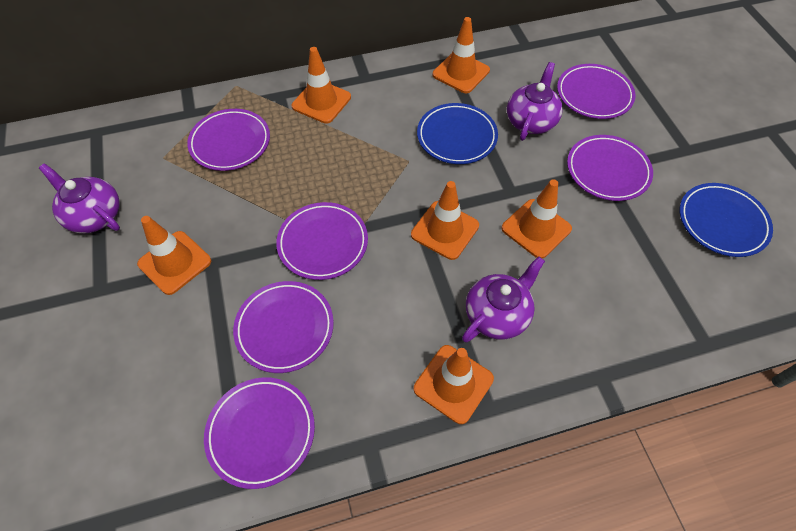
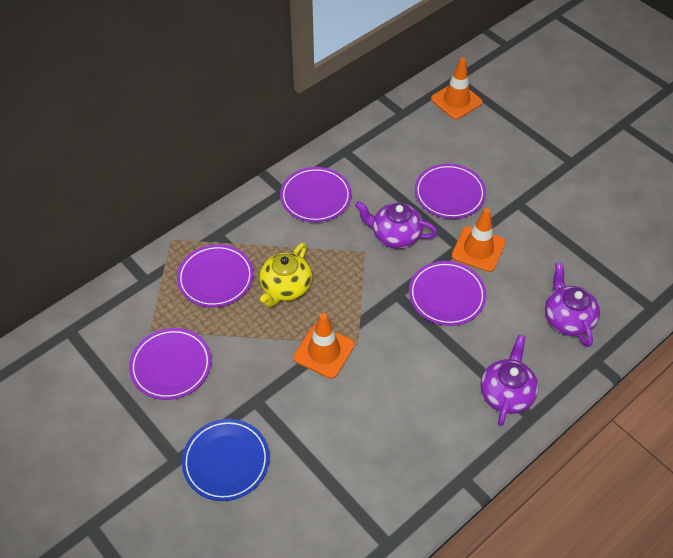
blue plate: 2 -> 1
orange traffic cone: 6 -> 3
purple plate: 6 -> 5
yellow teapot: 0 -> 1

